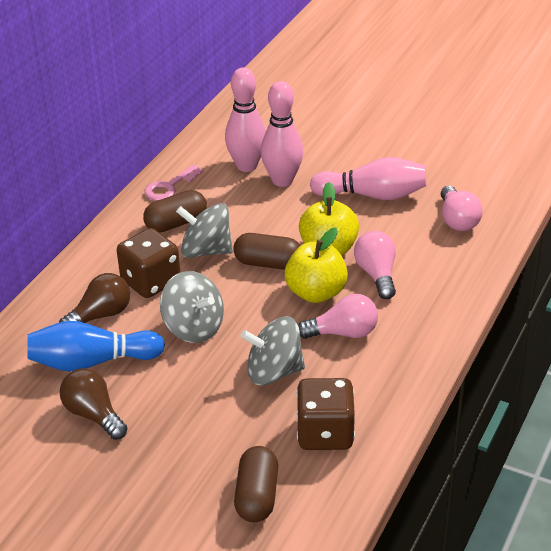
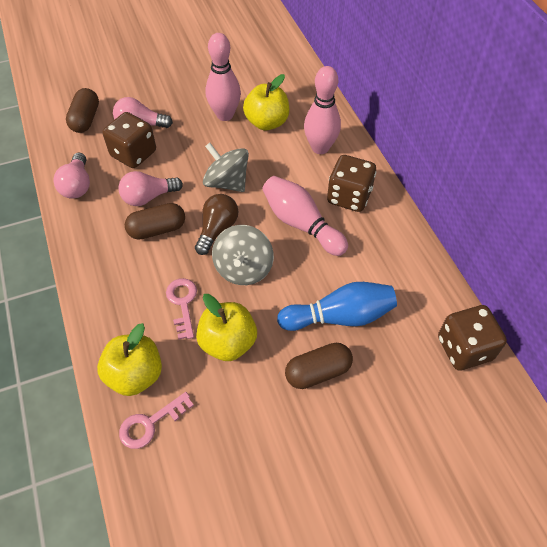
brown dice: 2 -> 3
brown light bulb: 2 -> 1
grey spinning top: 3 -> 2
pink key: 1 -> 2
yellow apple: 2 -> 3

